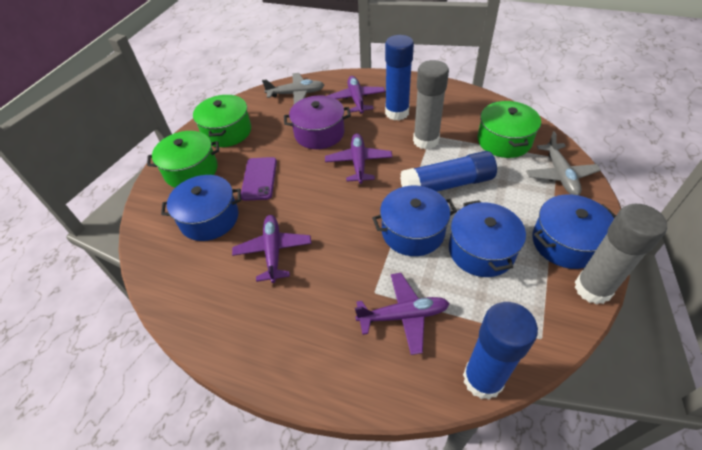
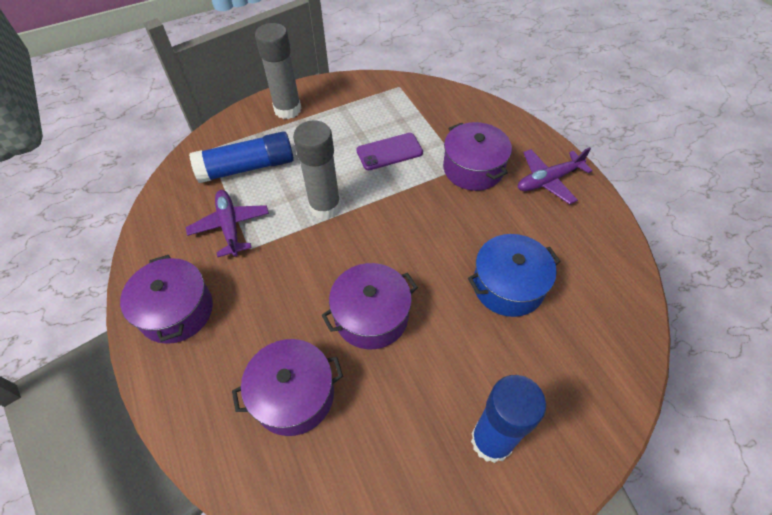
blue glue stick: 3 -> 2
blue pot: 4 -> 1
green pot: 3 -> 0
grey plane: 2 -> 0
purple plane: 4 -> 2
purple pot: 1 -> 4

